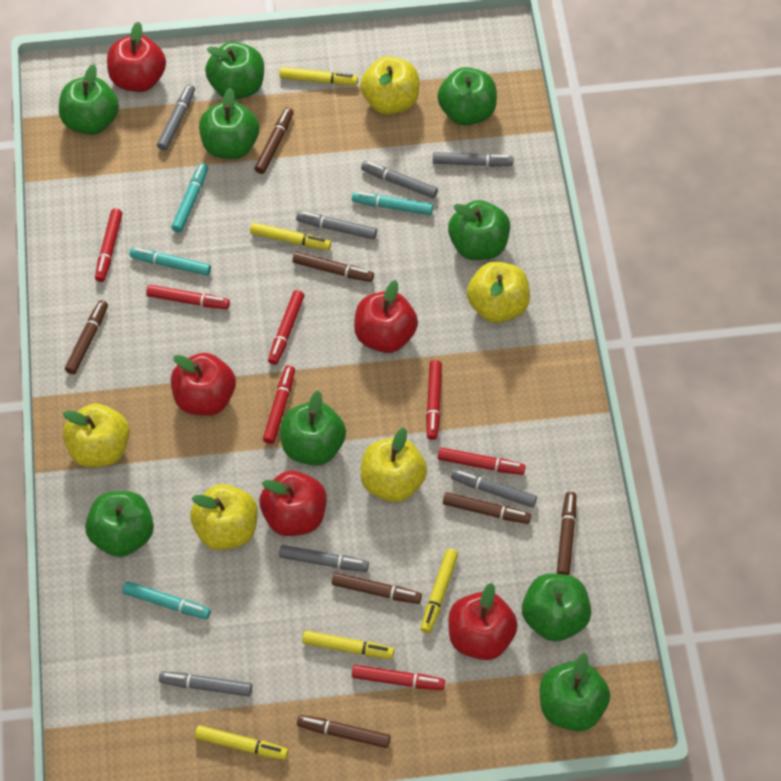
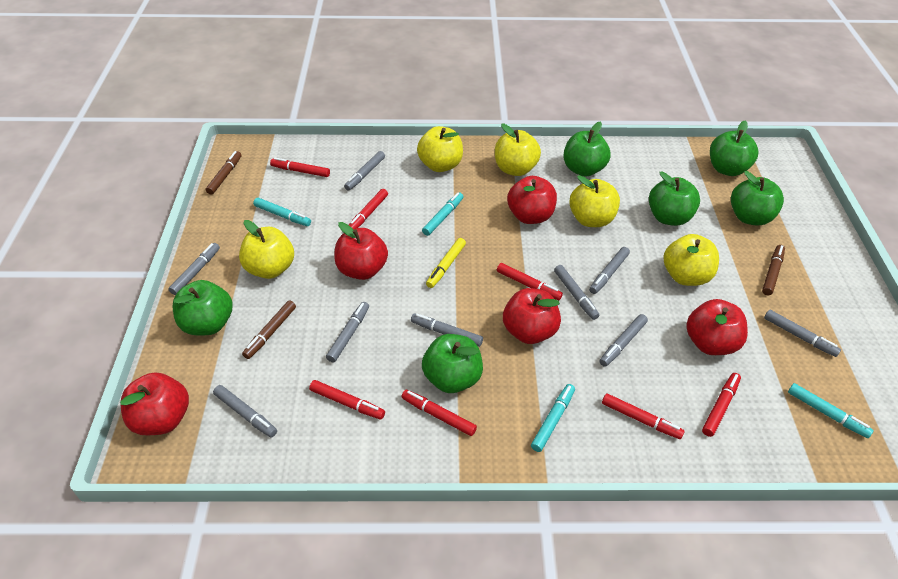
brown marker: 7 -> 3
green apple: 9 -> 6
grey marker: 7 -> 9
yellow marker: 5 -> 1

